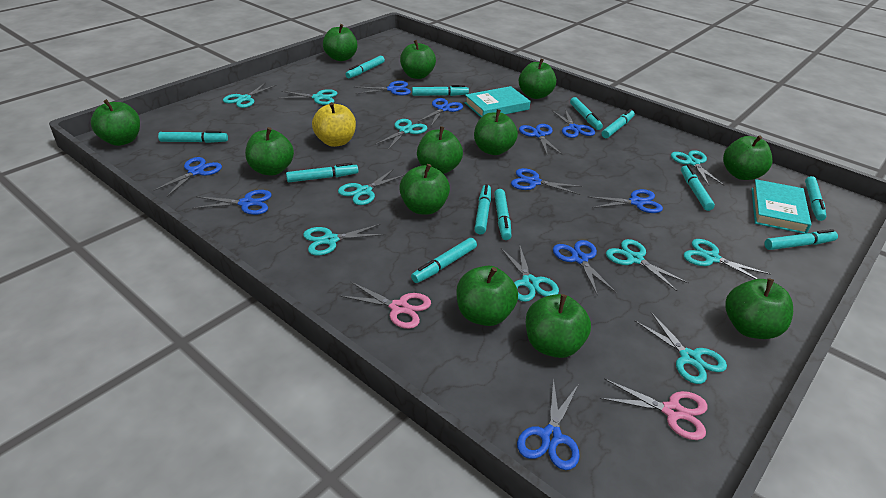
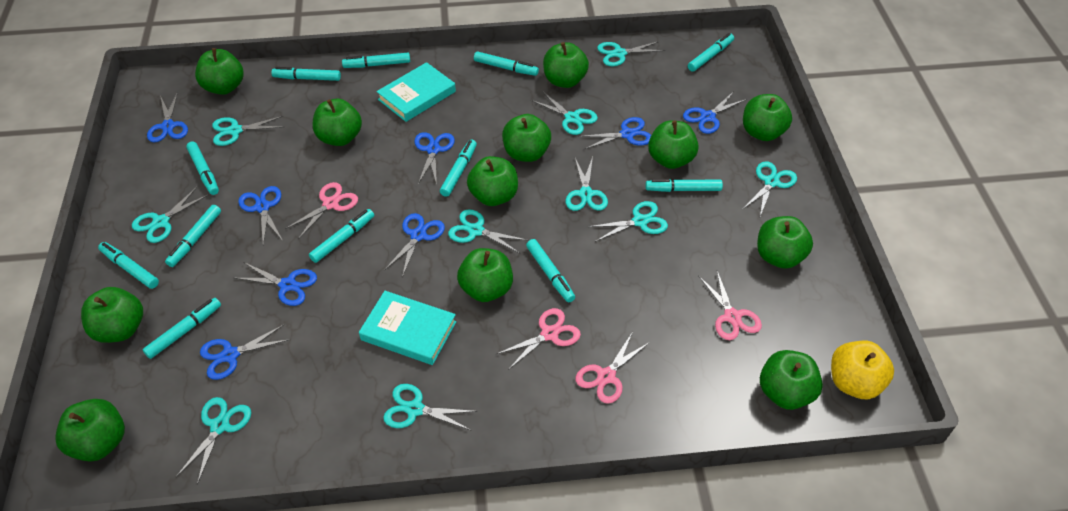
blue scissors: 10 -> 8
pink scissors: 2 -> 4

